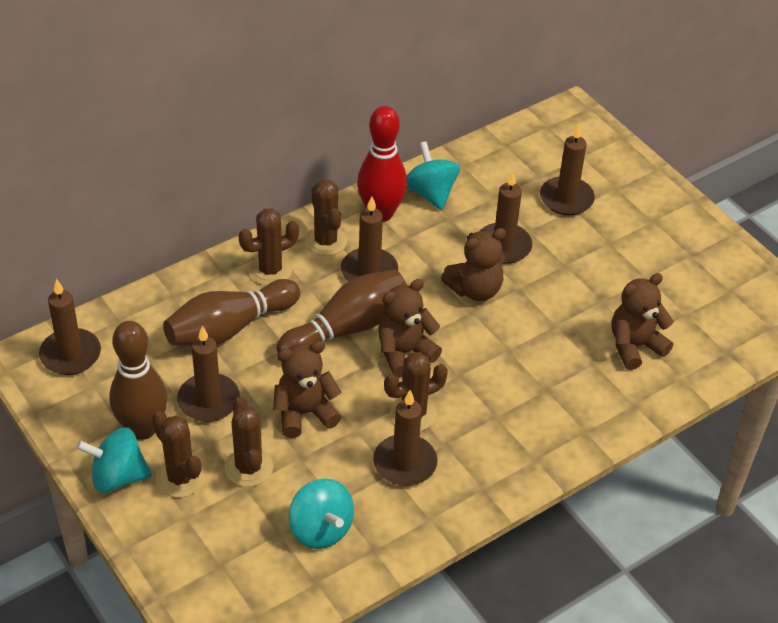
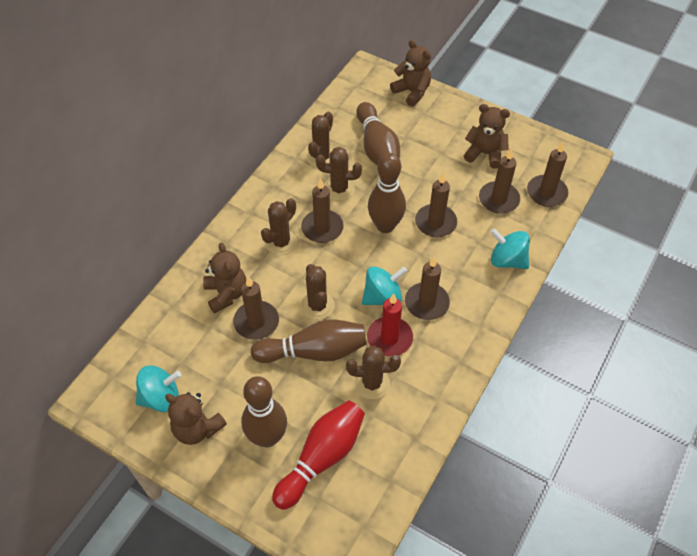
brown bowling pin: 3 -> 4
red candle: 0 -> 1

